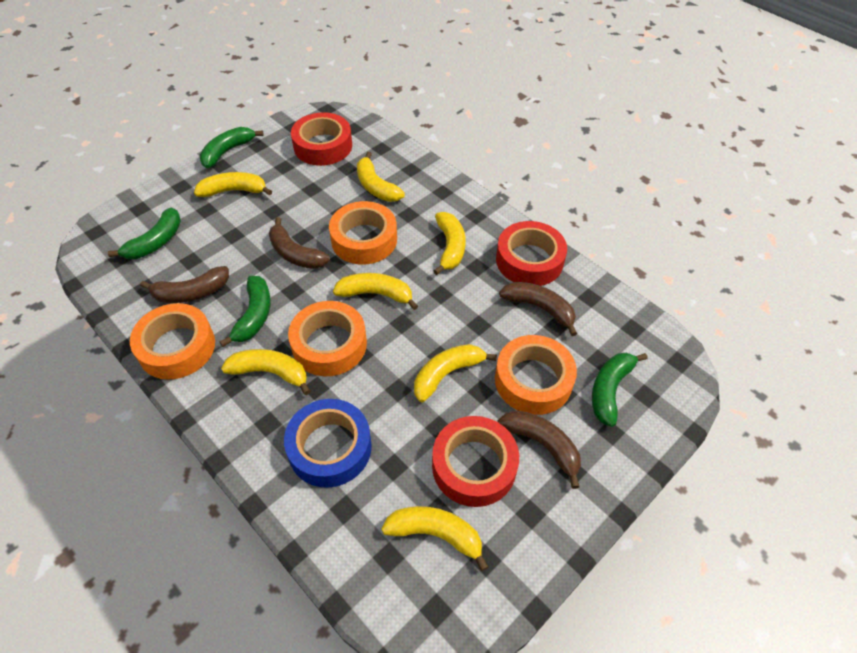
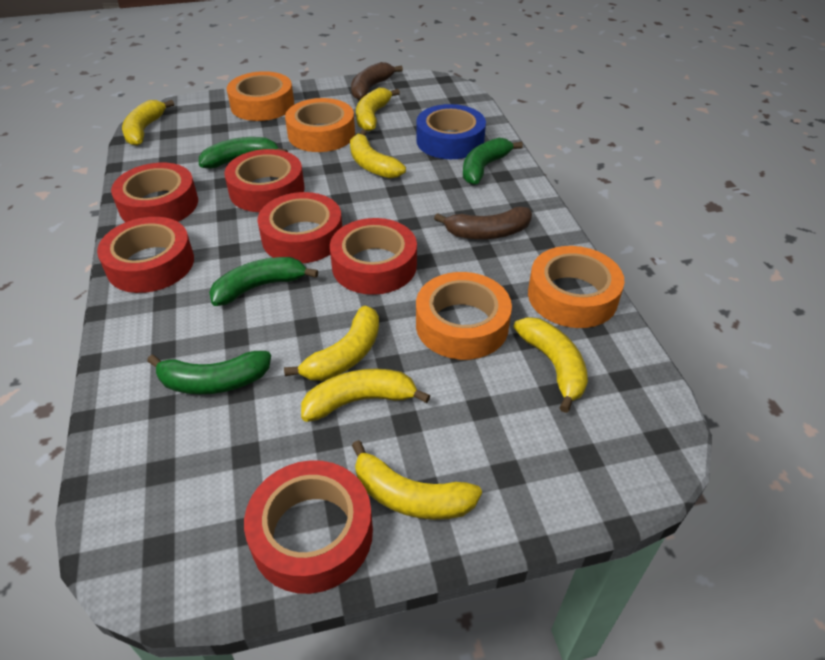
brown banana: 4 -> 2
red tape: 3 -> 6

